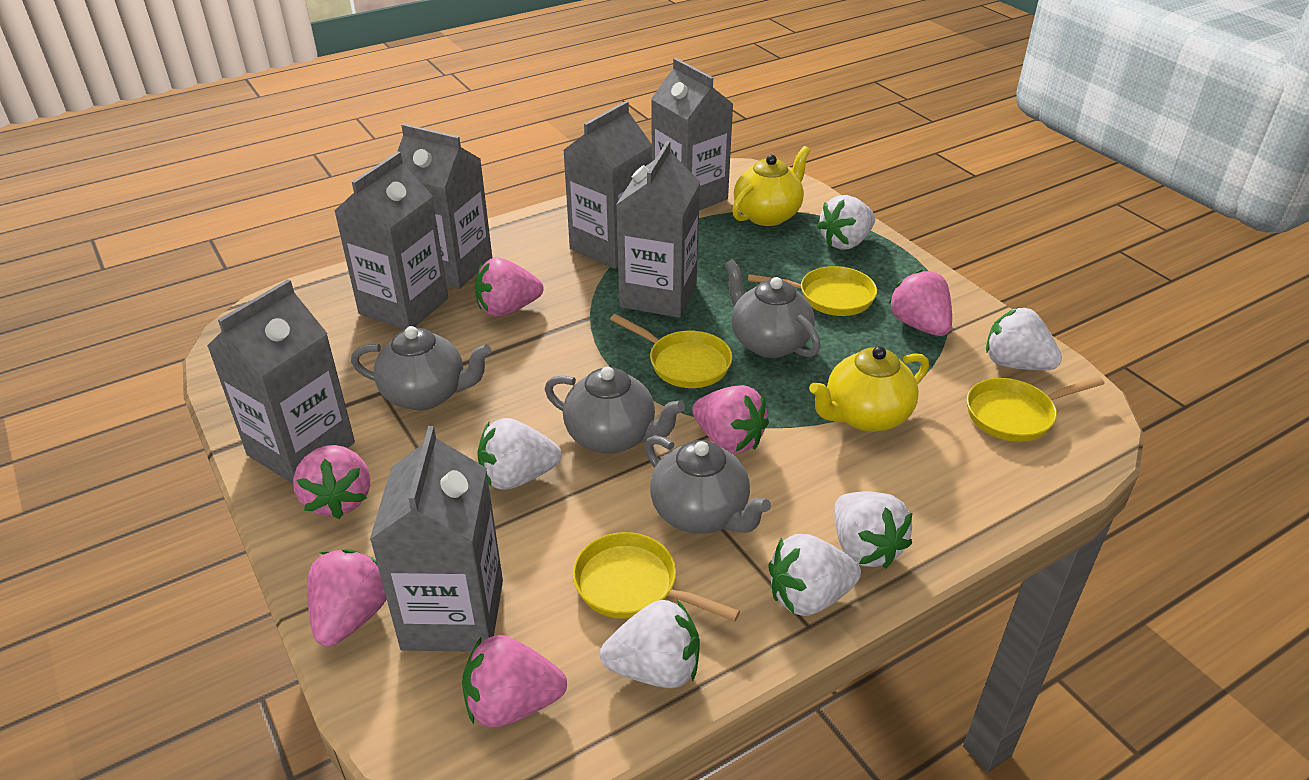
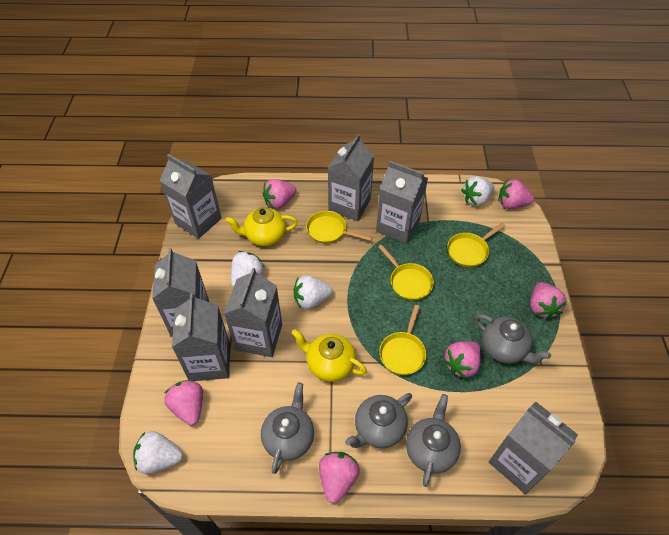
white strawberry: 6 -> 4

